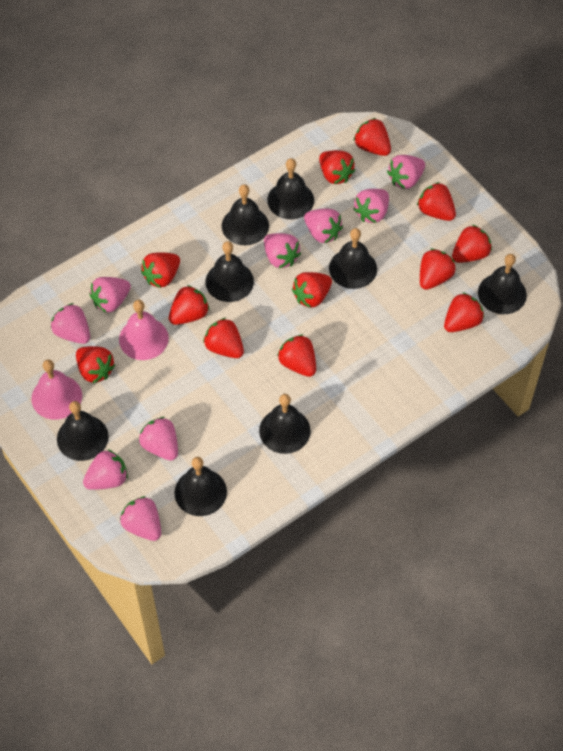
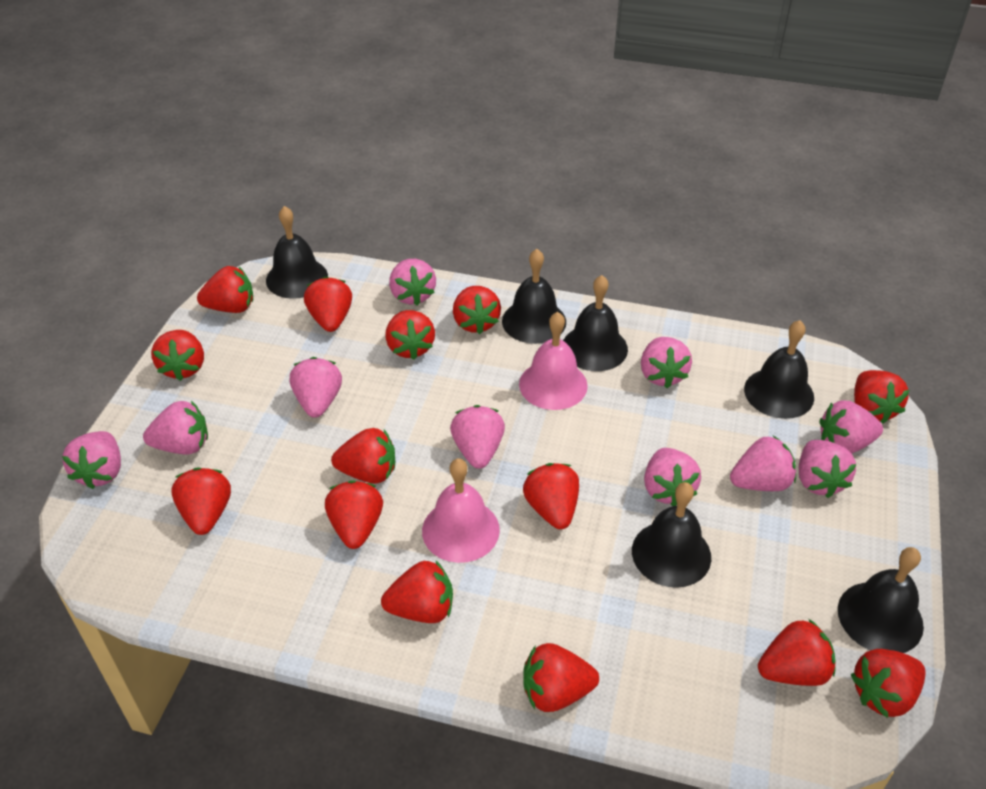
black bell: 8 -> 6
pink strawberry: 9 -> 10
red strawberry: 12 -> 14

